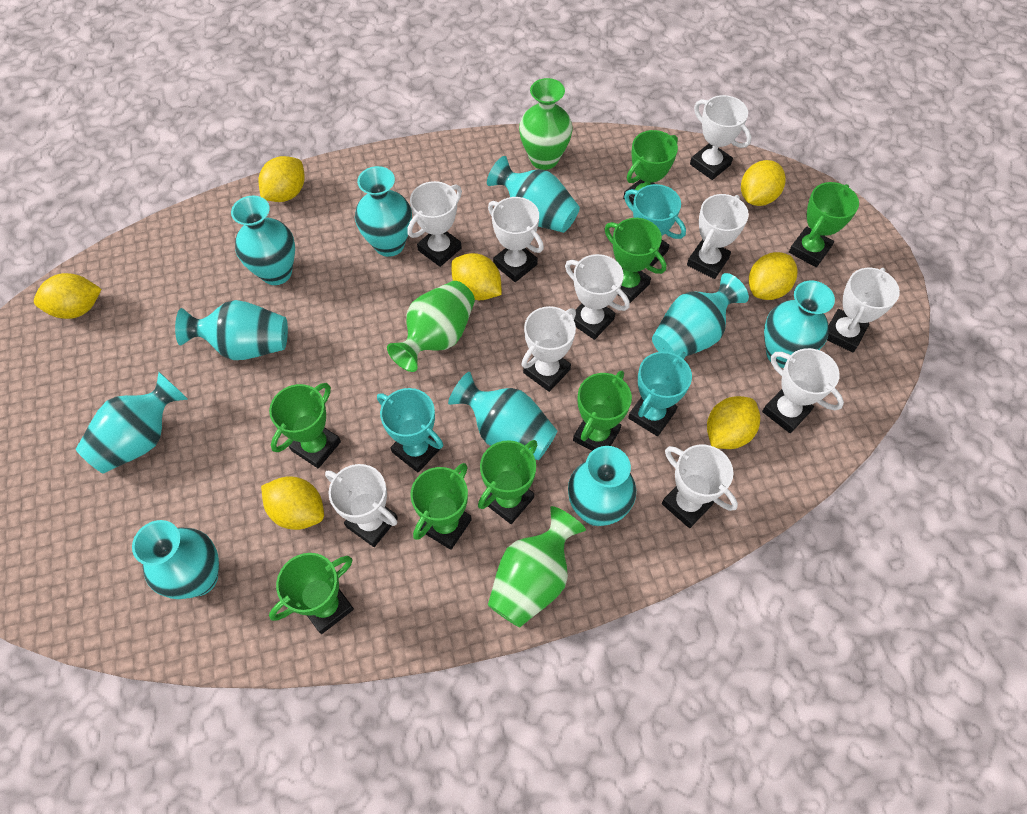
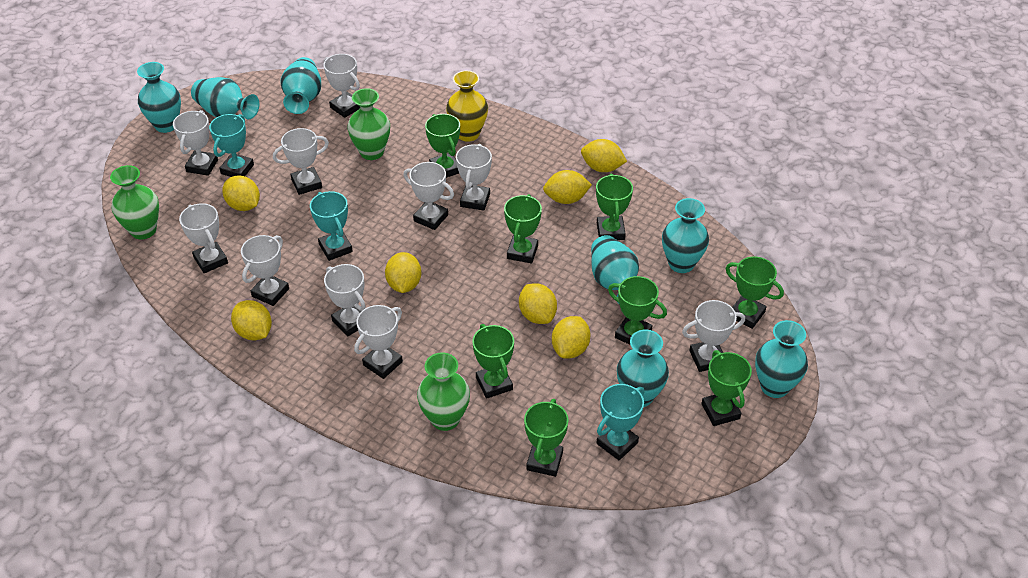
turquoise vase: 10 -> 7
yellow vase: 0 -> 1

